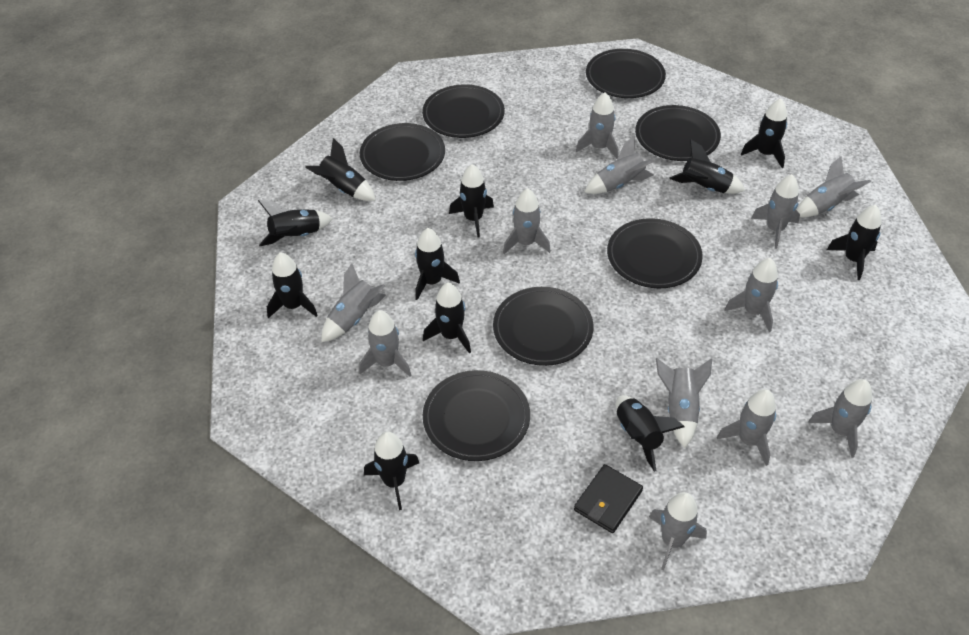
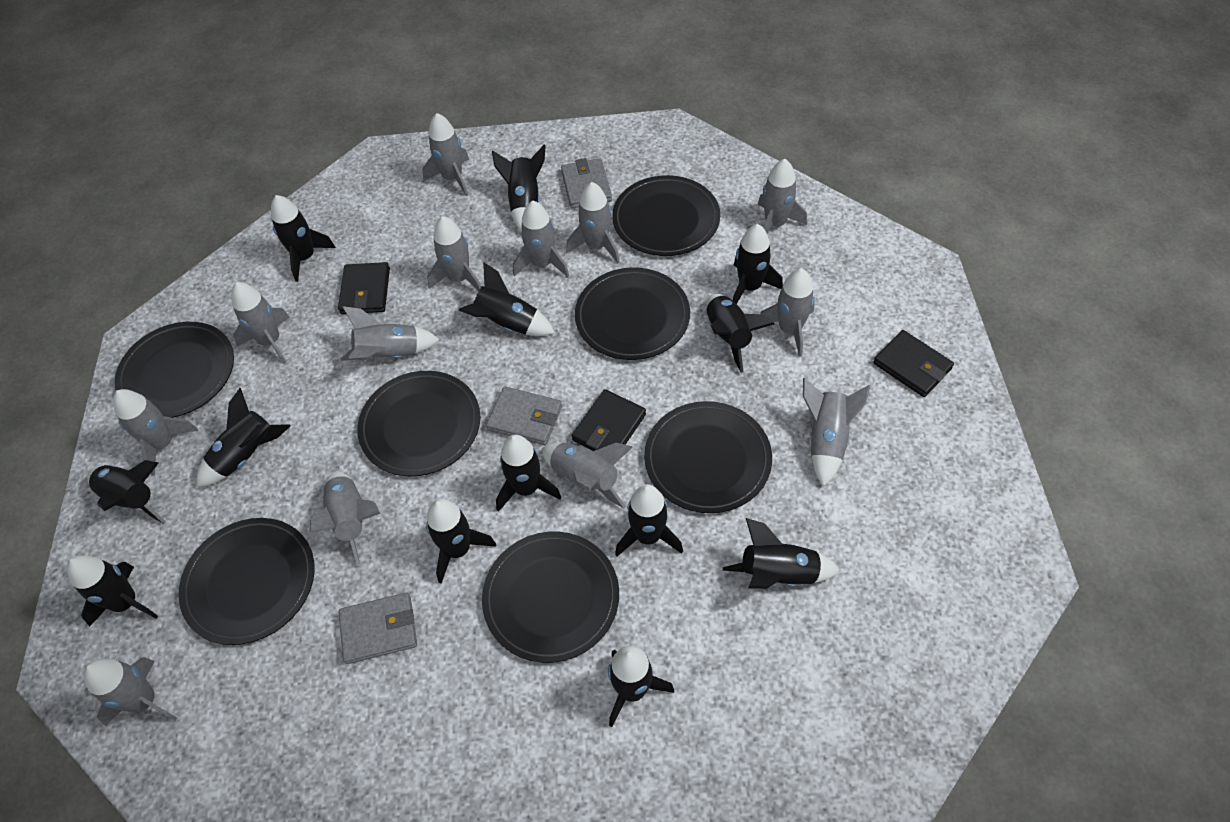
black rocket: 11 -> 13
black wallet: 1 -> 3
grey rocket: 12 -> 13
grey wallet: 0 -> 3

